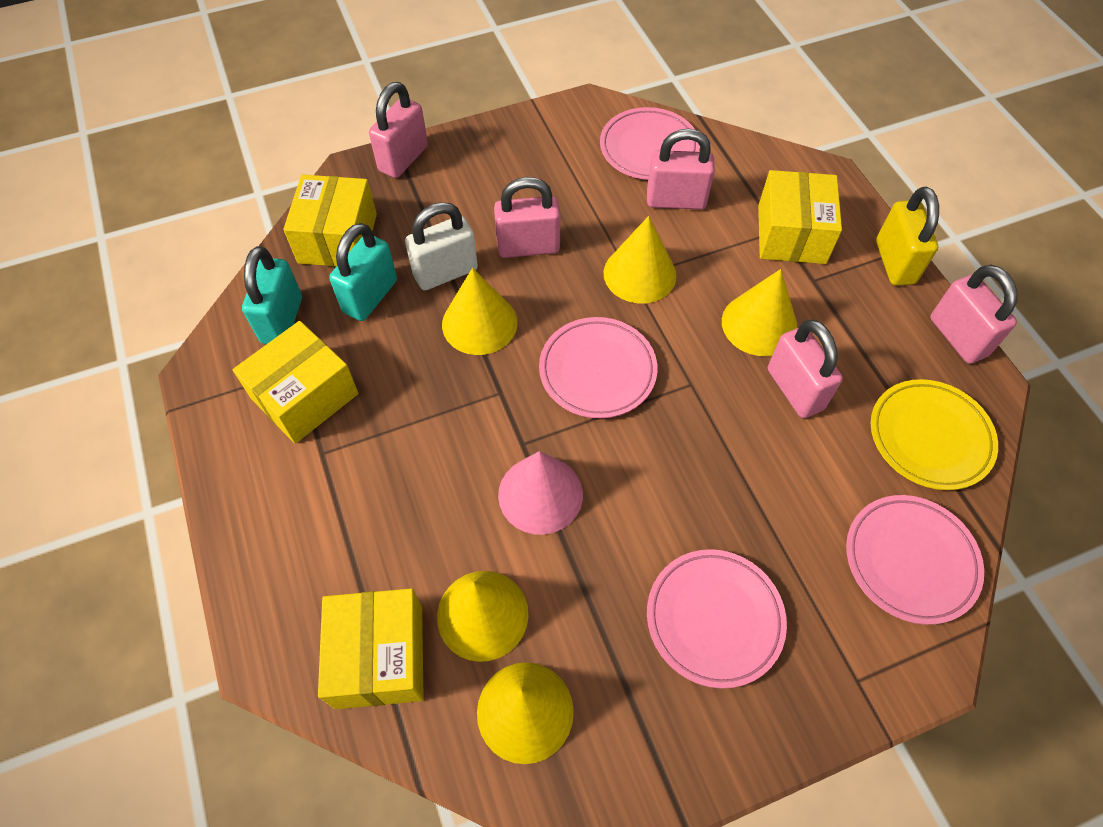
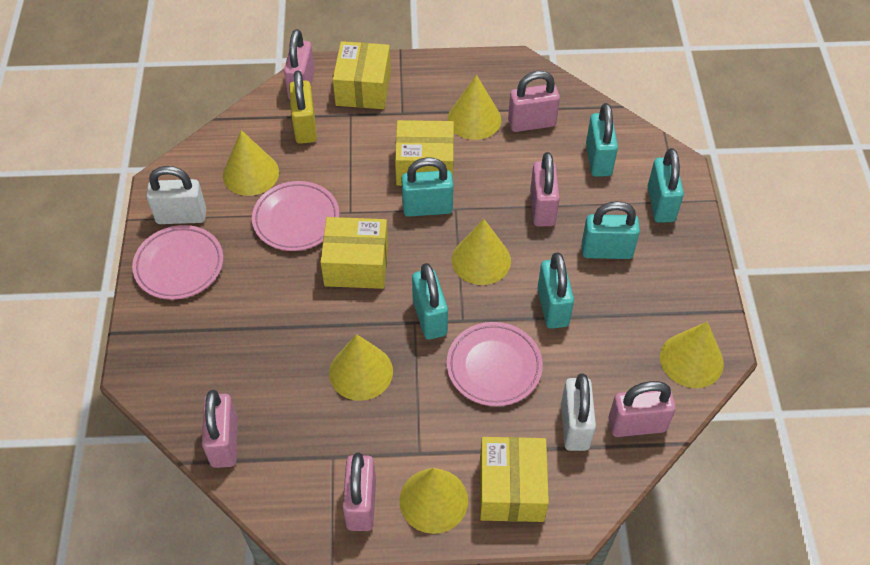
pink cone: 1 -> 0
pink padlock: 5 -> 6
pink plate: 4 -> 3
turquoise padlock: 2 -> 6
white padlock: 1 -> 2
yellow cone: 5 -> 6
yellow plate: 1 -> 0

